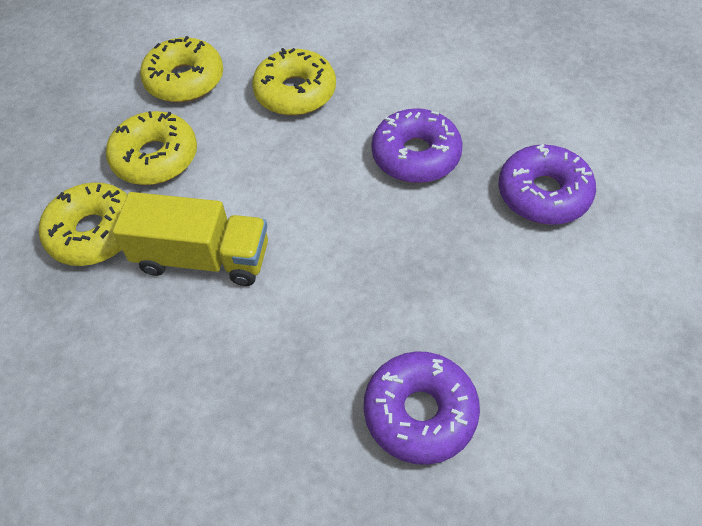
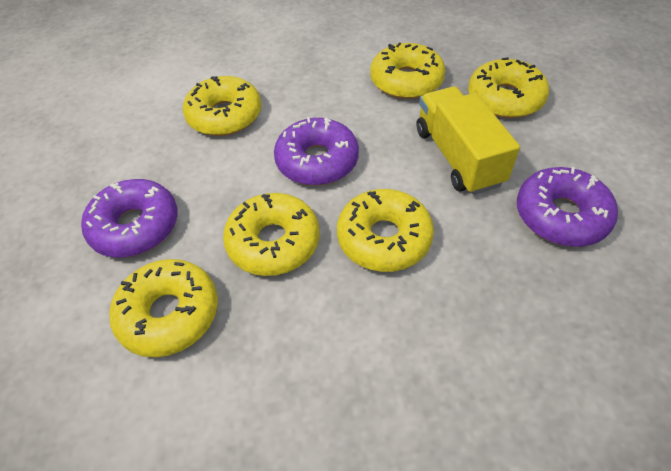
yellow donut: 4 -> 6

